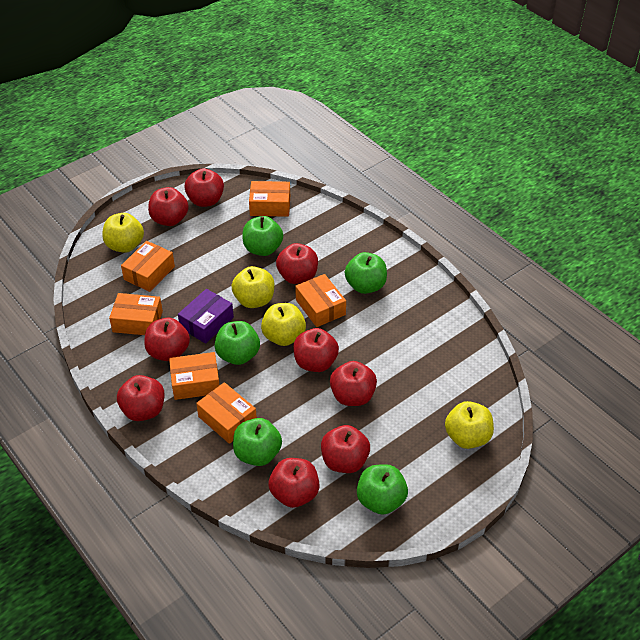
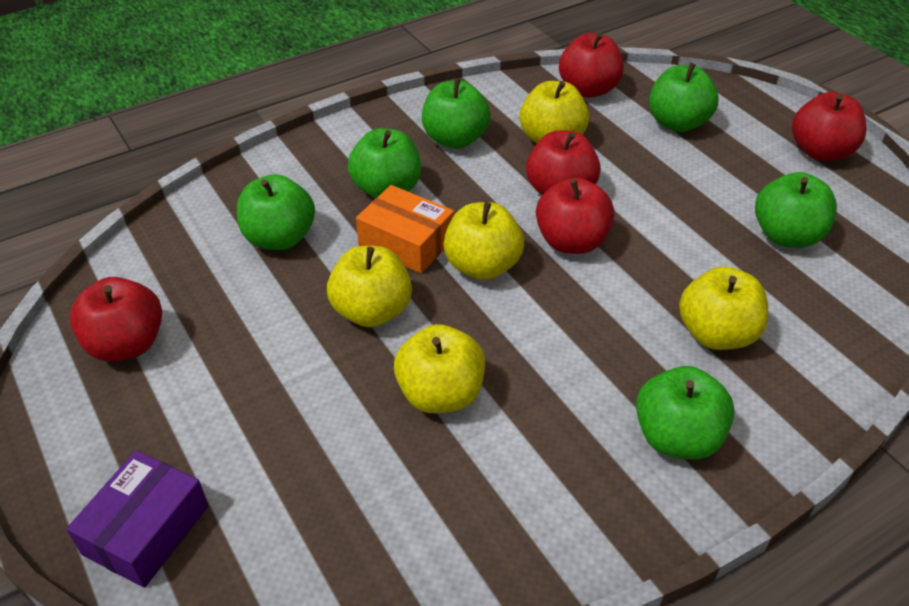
green apple: 5 -> 6
orange box: 6 -> 1
red apple: 9 -> 5
yellow apple: 4 -> 5

